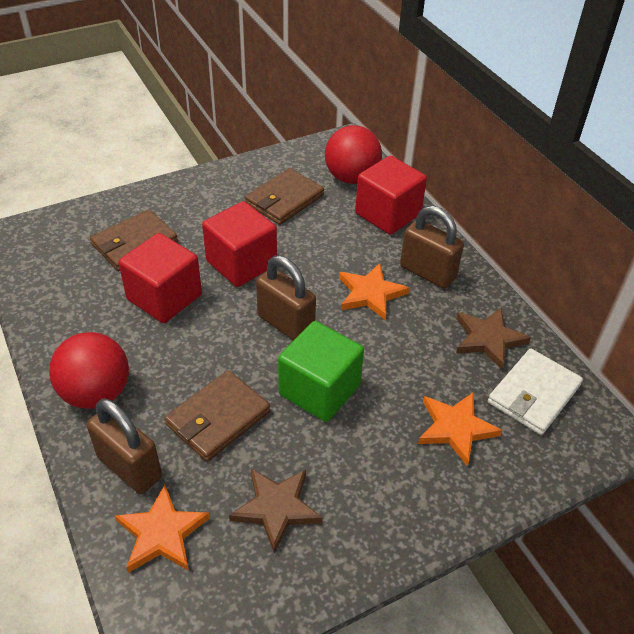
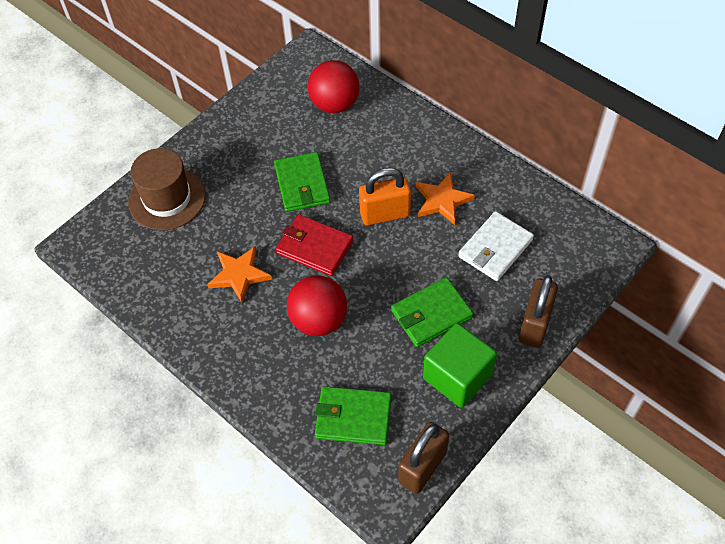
brown hat: 0 -> 1
brown padlock: 3 -> 2
brown star: 2 -> 0
brown wallet: 3 -> 0
green wallet: 0 -> 3
orange padlock: 0 -> 1
orange star: 3 -> 2
red cube: 3 -> 0
red wallet: 0 -> 1

